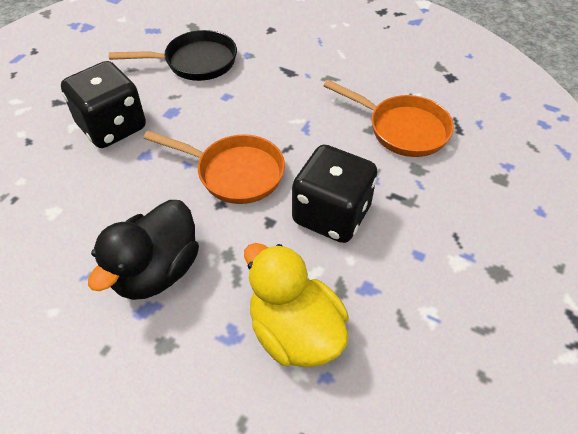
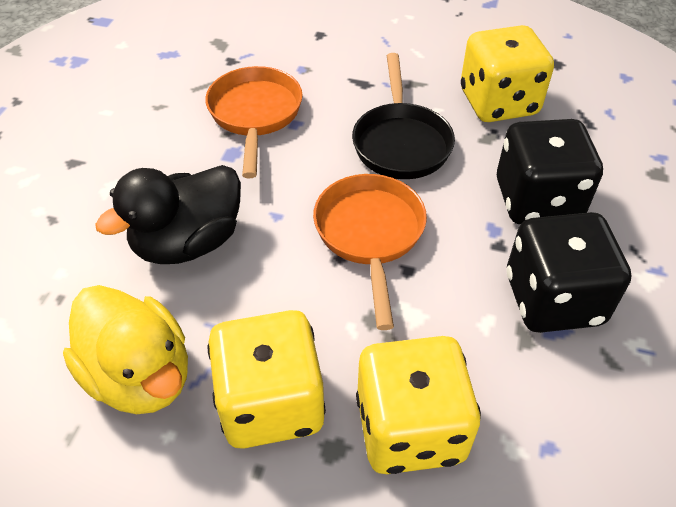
yellow dice: 0 -> 3

